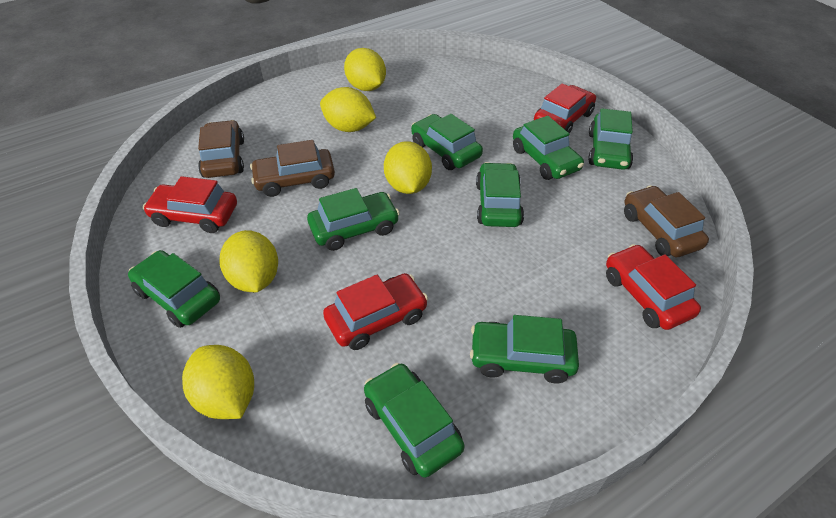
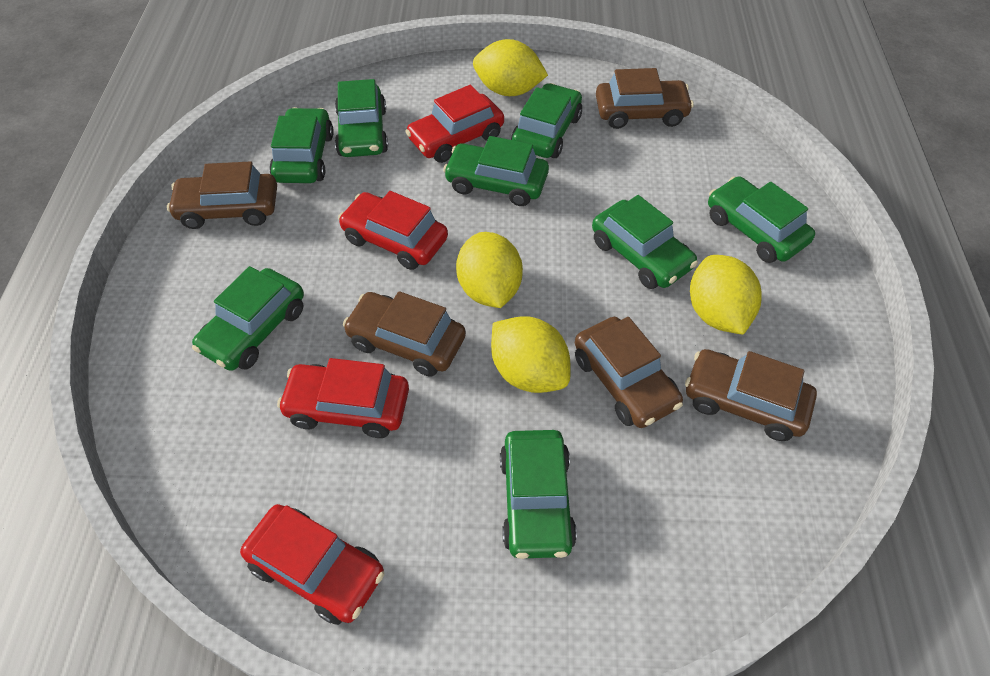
brown car: 3 -> 5
yellow lemon: 5 -> 4

